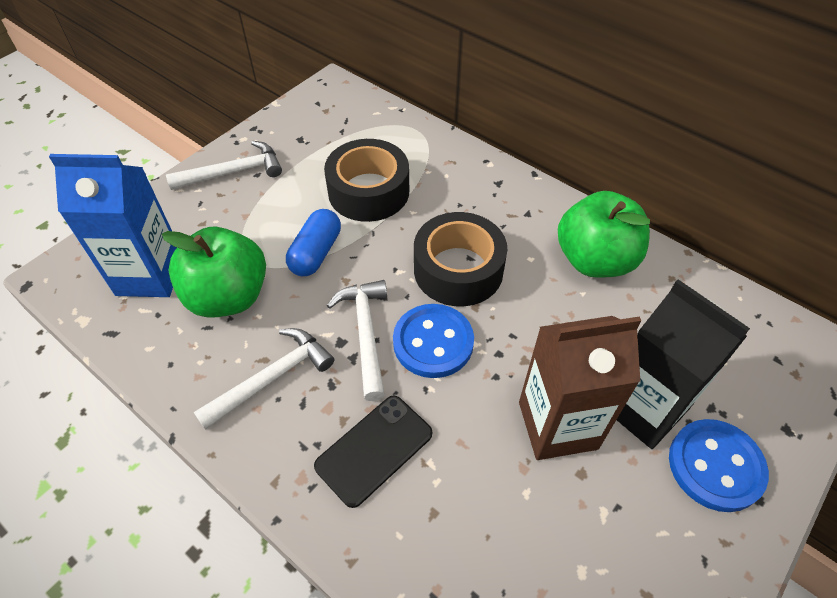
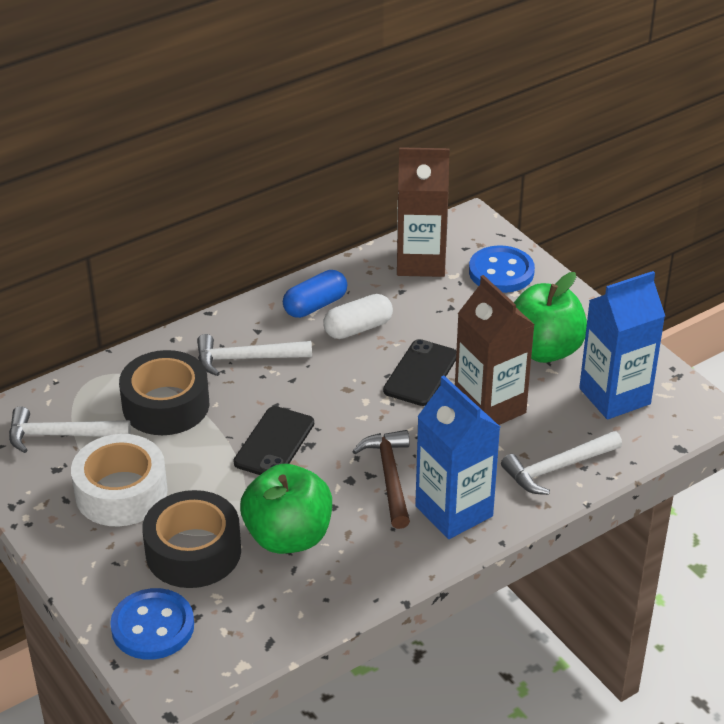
black carton: 1 -> 0
black phone: 1 -> 2
blue carton: 1 -> 2
brown carton: 1 -> 2
brown hammer: 0 -> 1
white capsule: 0 -> 1
white tape: 0 -> 1

